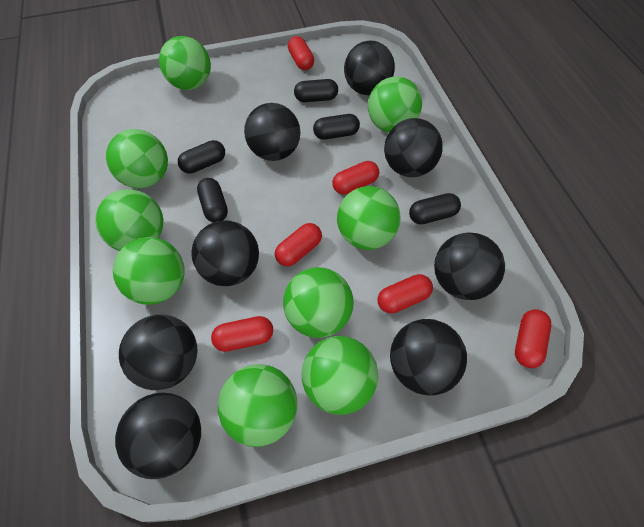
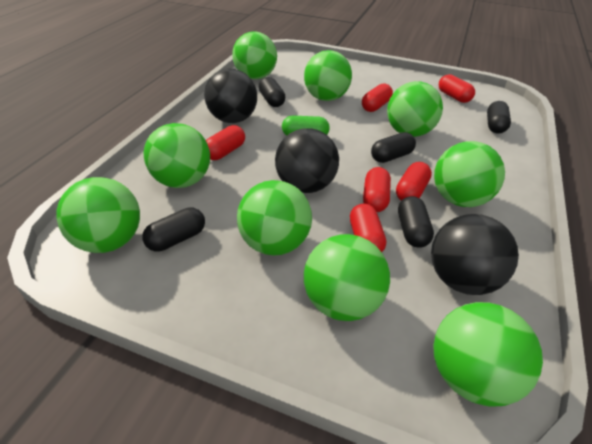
black ball: 8 -> 3
green capsule: 0 -> 1

